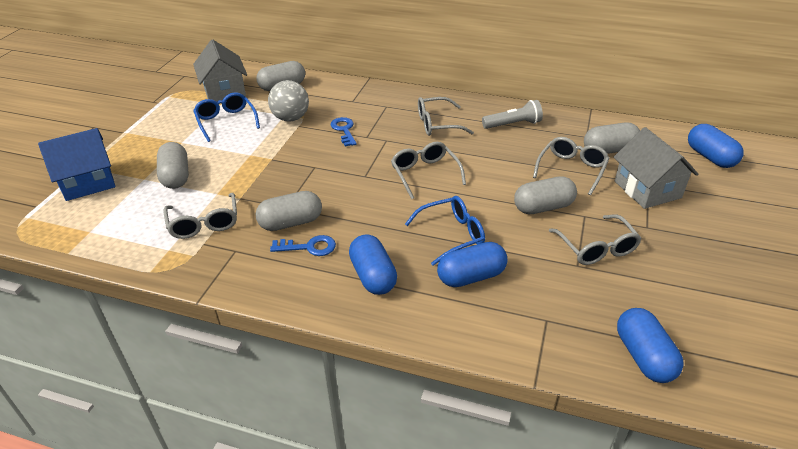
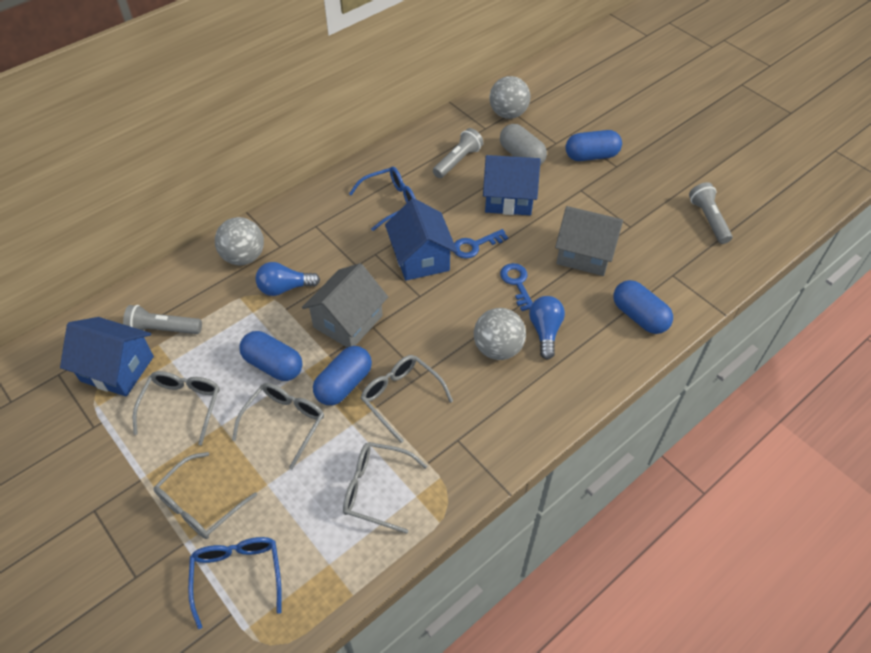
blue house: 1 -> 3
blue light bulb: 0 -> 2
grey ball: 1 -> 3
grey capsule: 5 -> 1
grey flashlight: 1 -> 3

